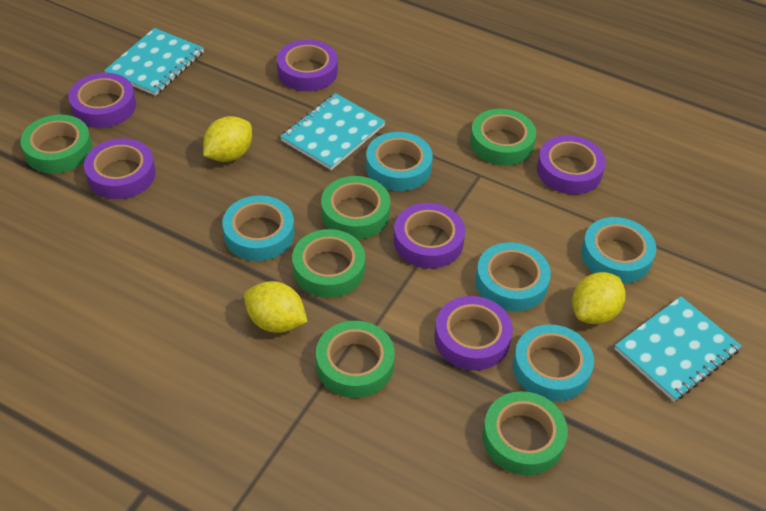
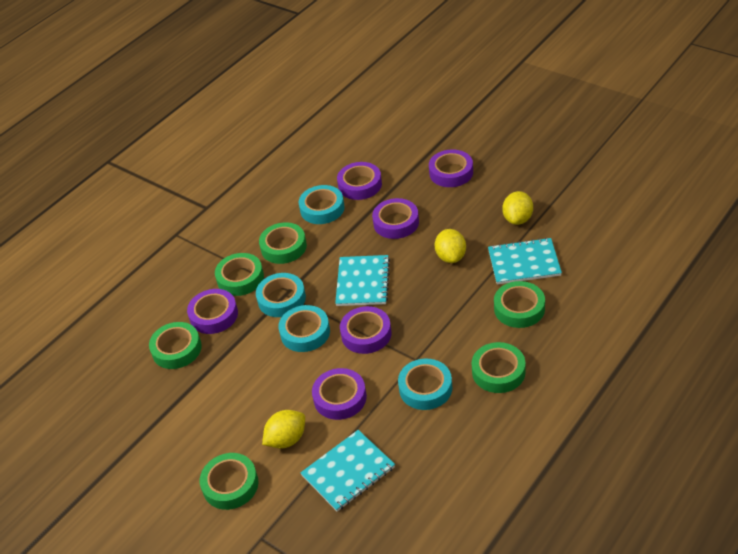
turquoise tape: 5 -> 4

